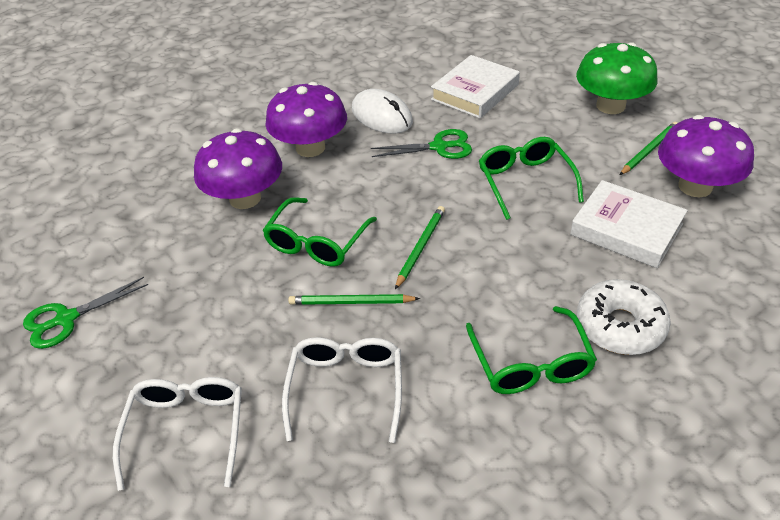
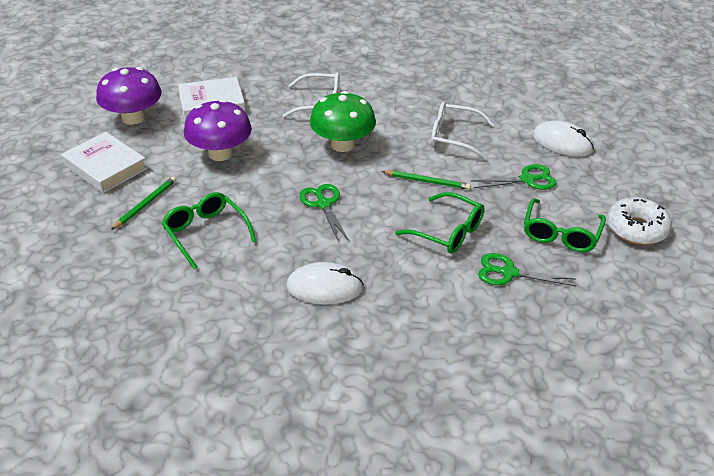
green pencil: 3 -> 2
green scissors: 2 -> 3
purple mushroom: 3 -> 2
white mouse: 1 -> 2

